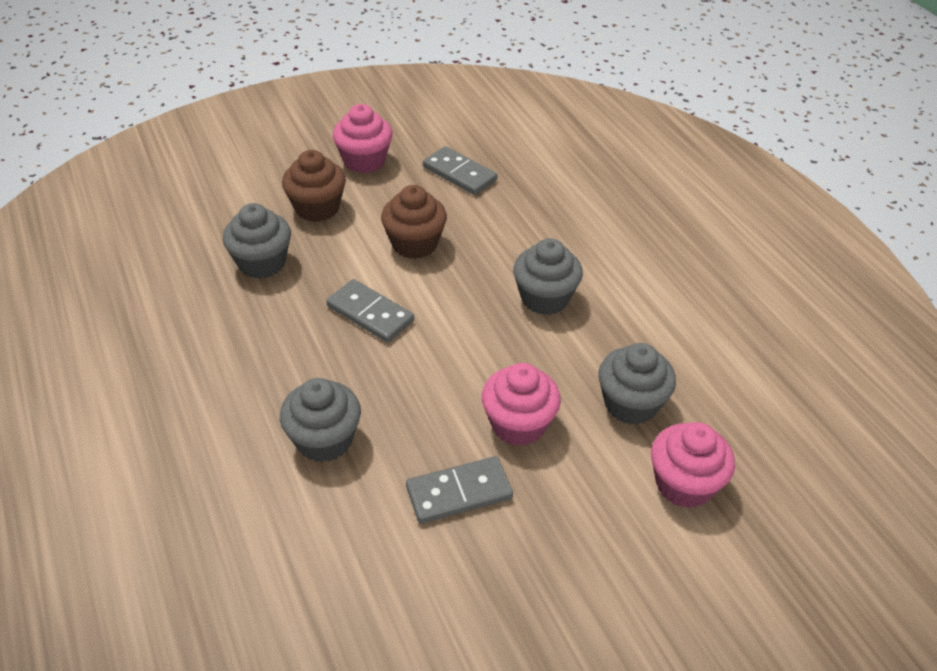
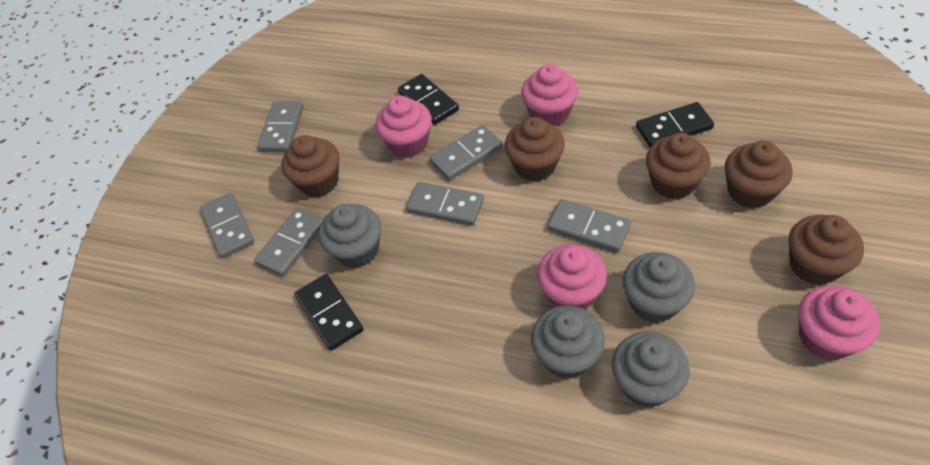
black domino: 0 -> 3
brown cupcake: 2 -> 5
grey domino: 3 -> 6
pink cupcake: 3 -> 4

